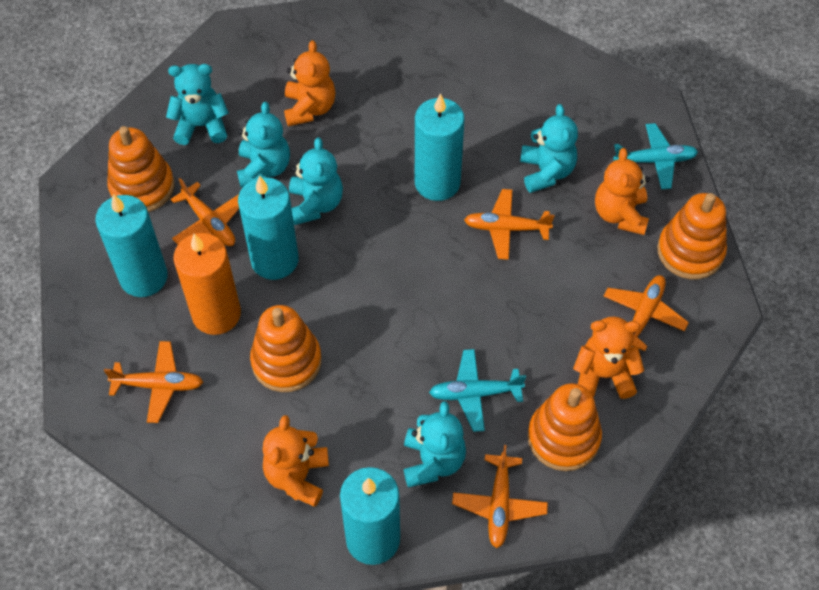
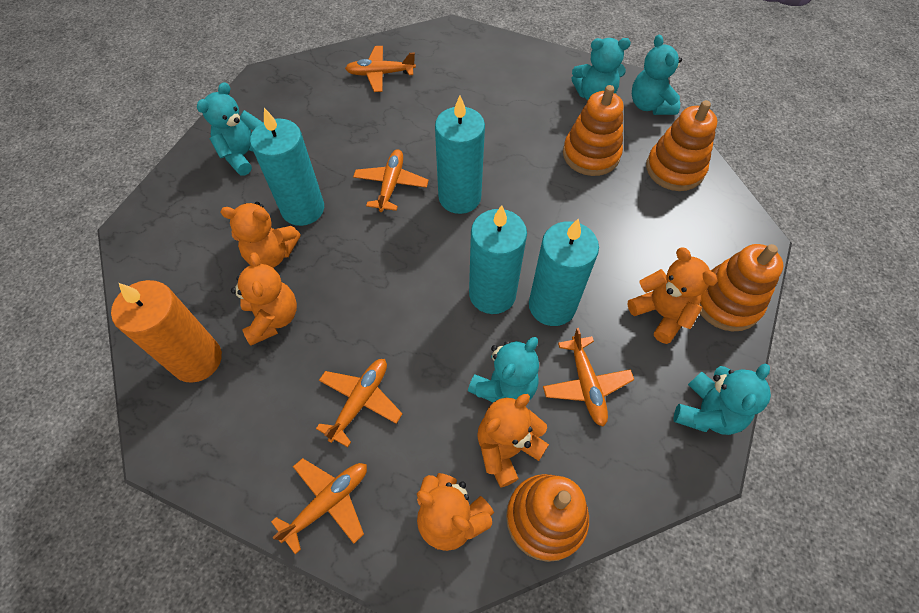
orange teddy bear: 4 -> 5
turquoise plane: 2 -> 0

